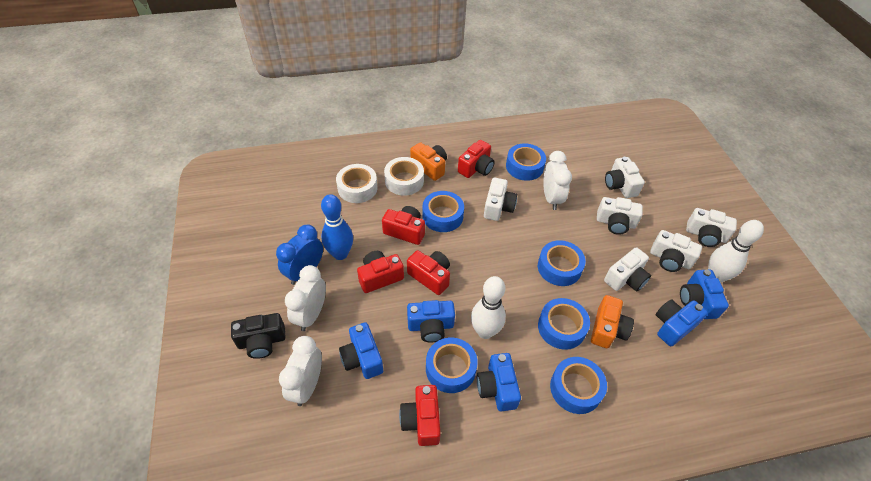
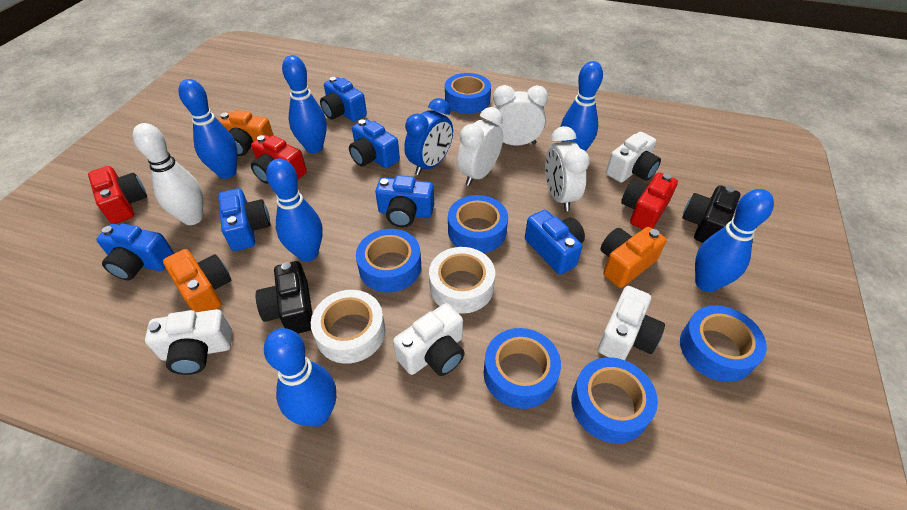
black camera: 1 -> 2
blue bowling pin: 1 -> 6
blue camera: 5 -> 6
orange camera: 2 -> 3
red camera: 5 -> 3
white bowling pin: 2 -> 1
white camera: 6 -> 4

